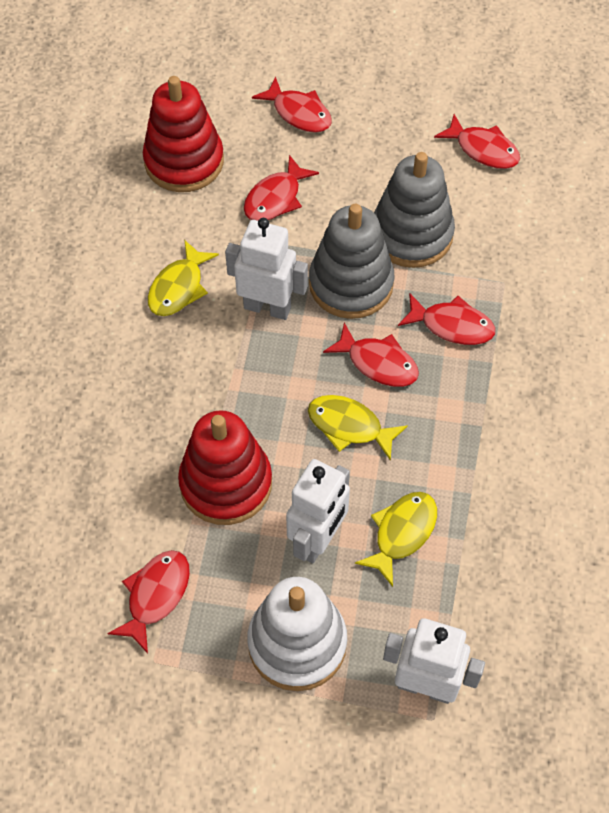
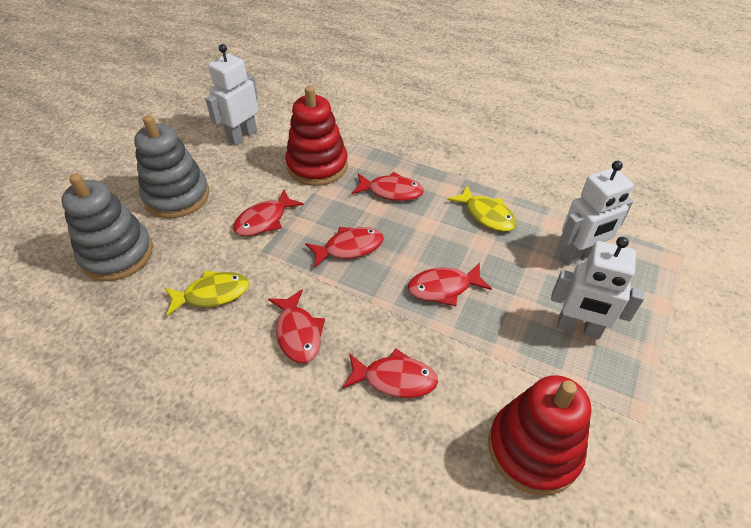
white stacking toy: 1 -> 0
yellow fish: 3 -> 2

